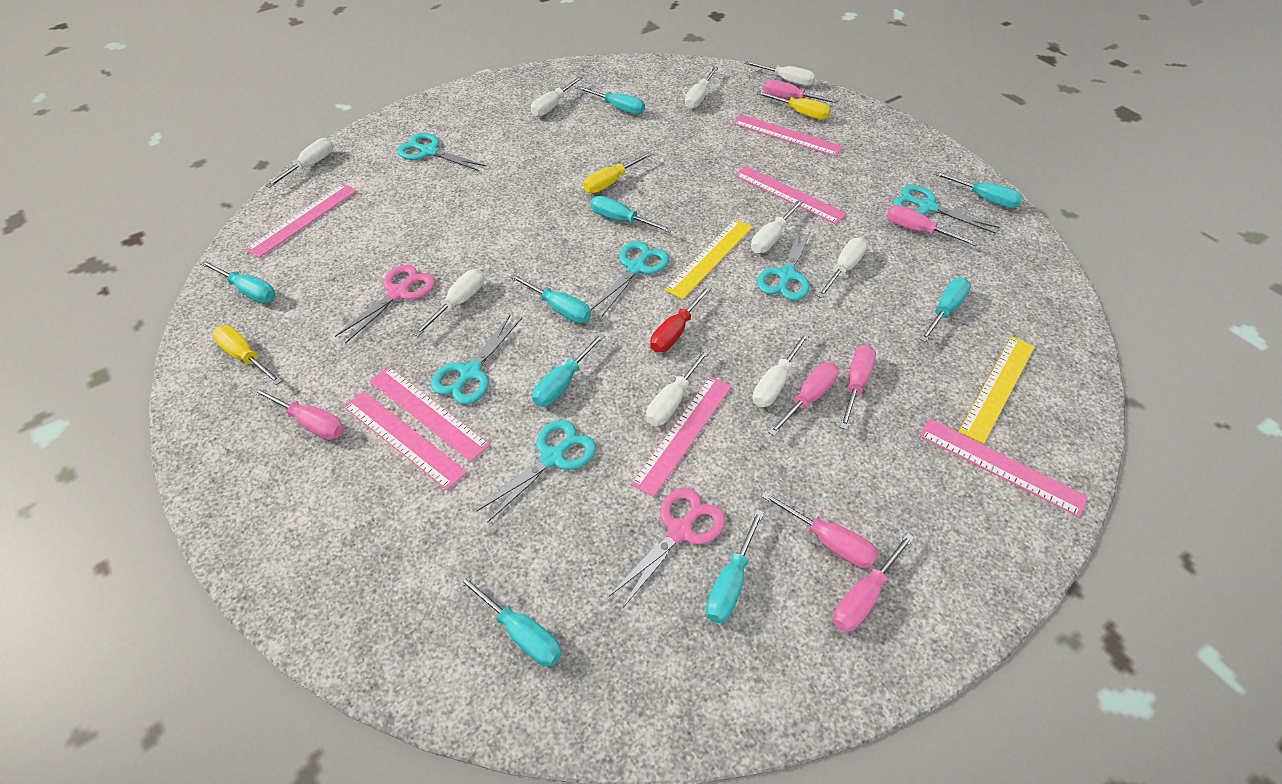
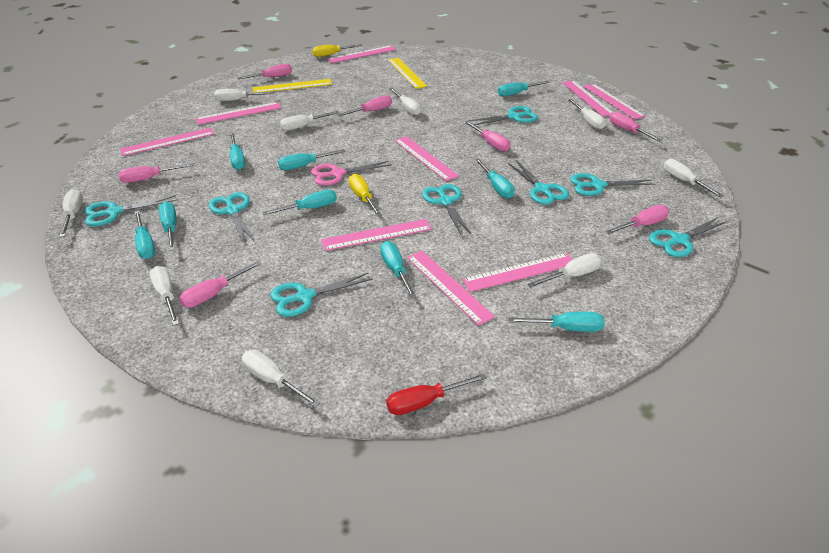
pink ruler: 7 -> 9
pink scissors: 2 -> 1
turquoise scissors: 6 -> 8
yellow screwdriver: 3 -> 2

